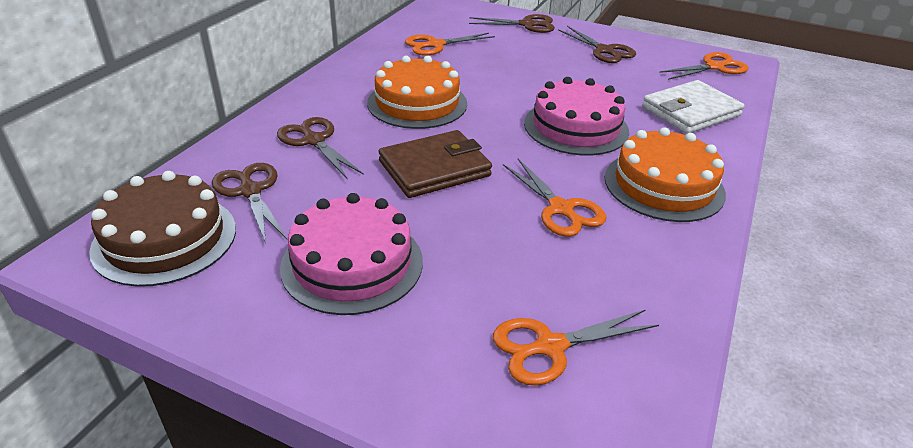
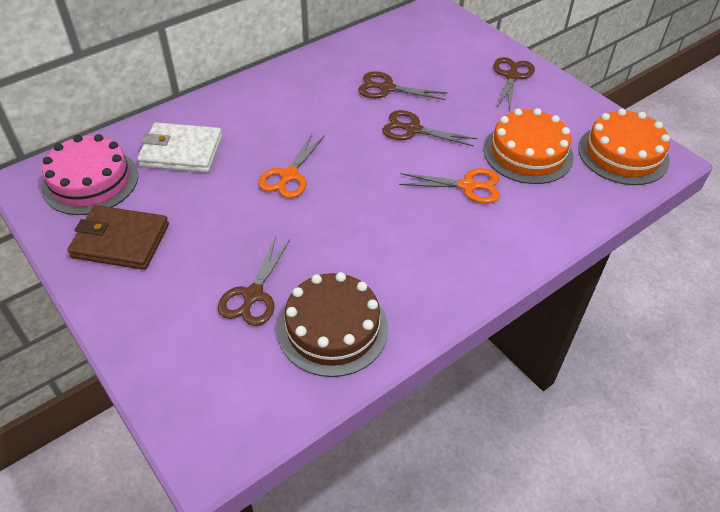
orange scissors: 4 -> 2
pink cake: 2 -> 1

